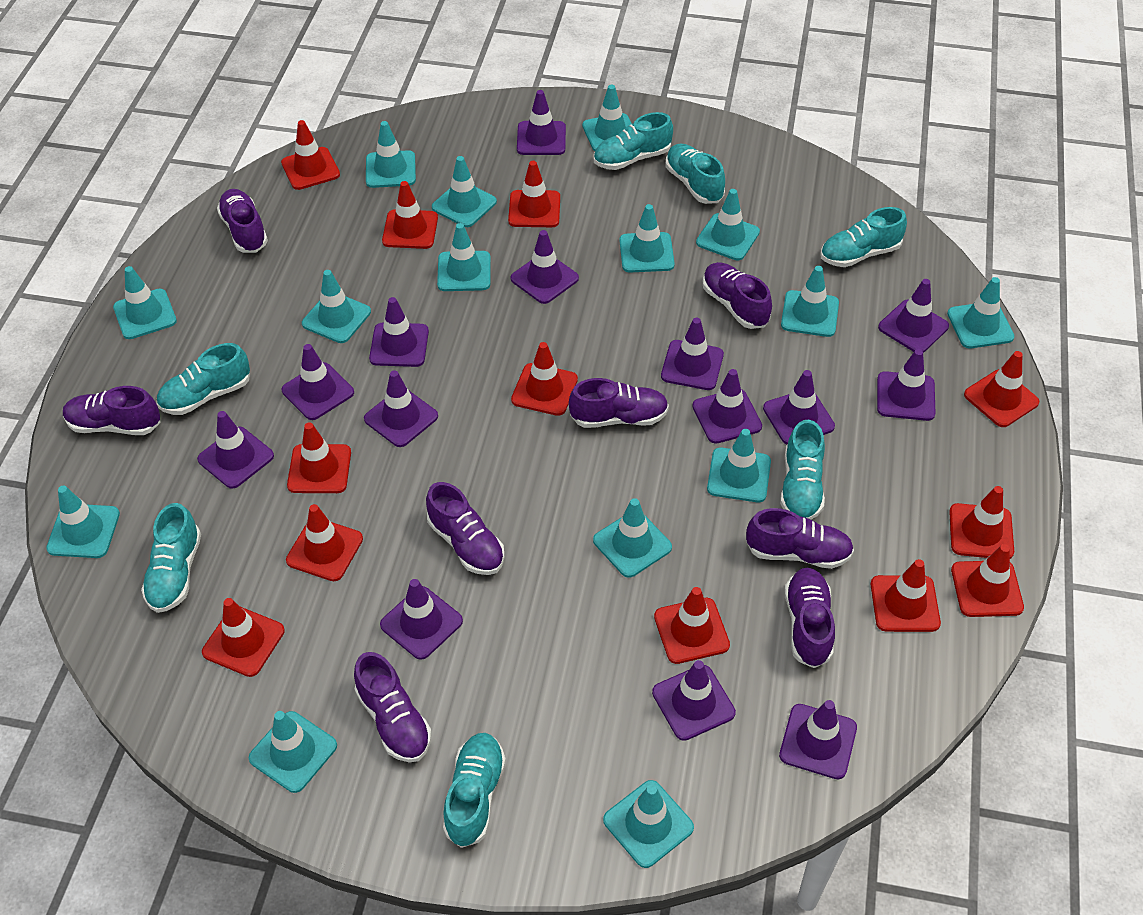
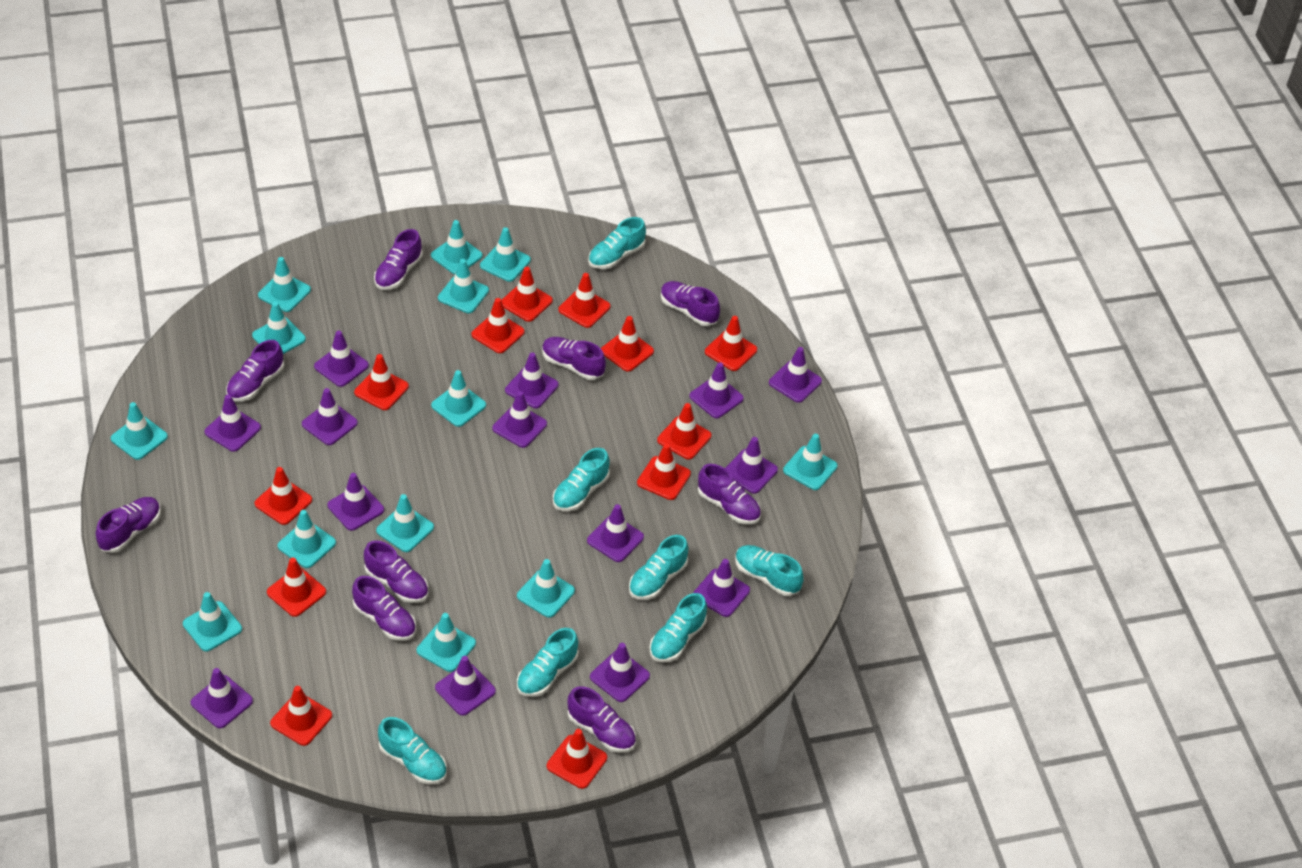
purple shoe: 8 -> 9
turquoise traffic cone: 15 -> 13

